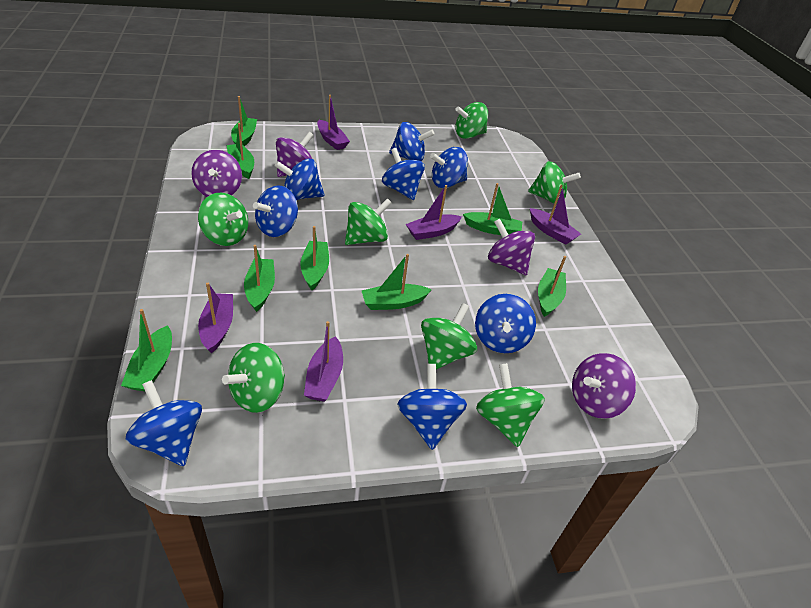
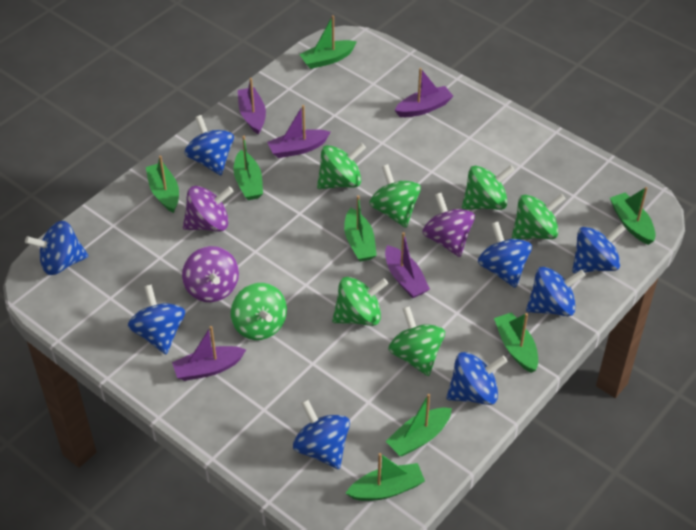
purple spinning top: 4 -> 3

